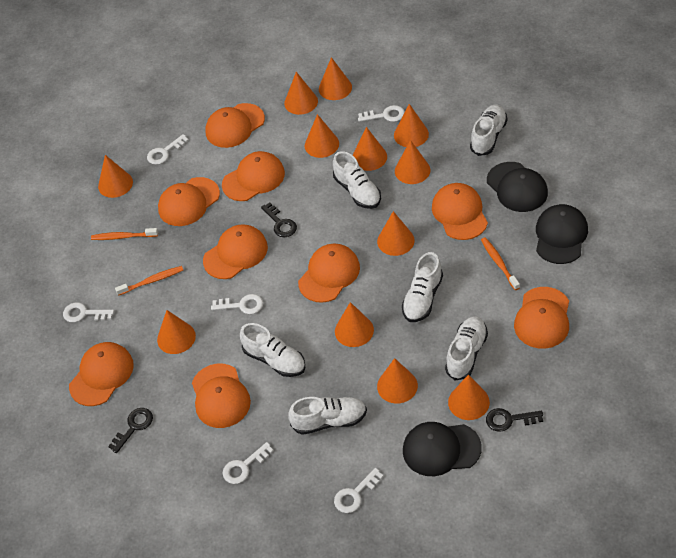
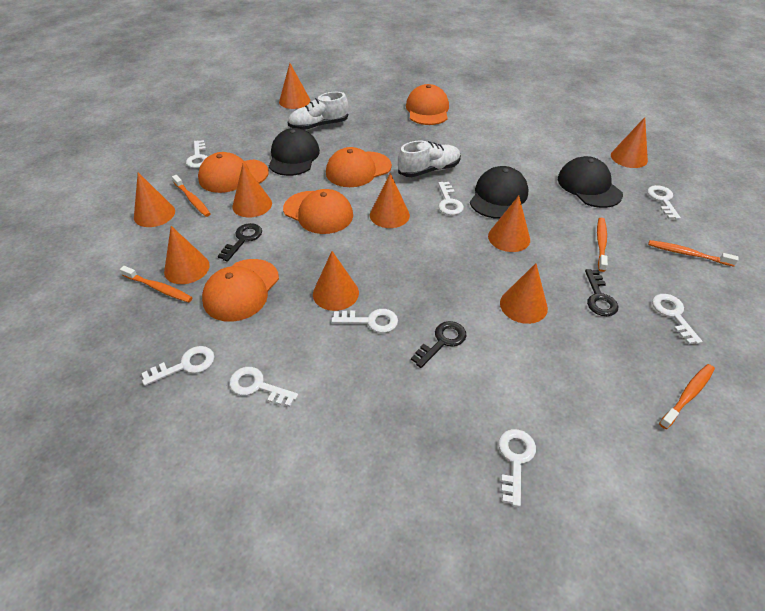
orange cap: 9 -> 5
orange cone: 12 -> 9
orange toothbrush: 3 -> 5
white key: 6 -> 8
white shoe: 6 -> 2

